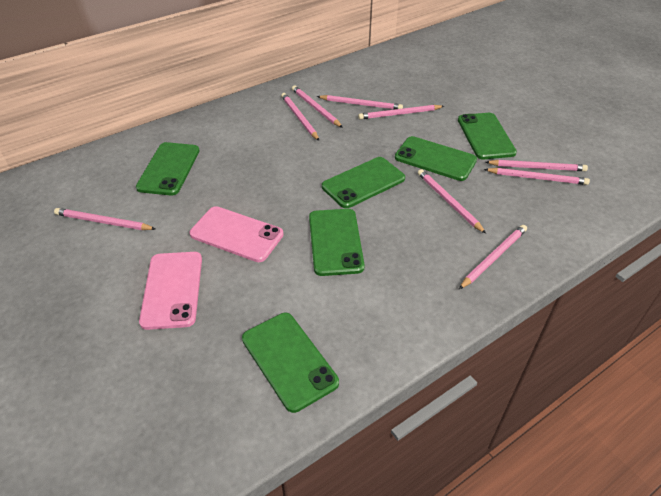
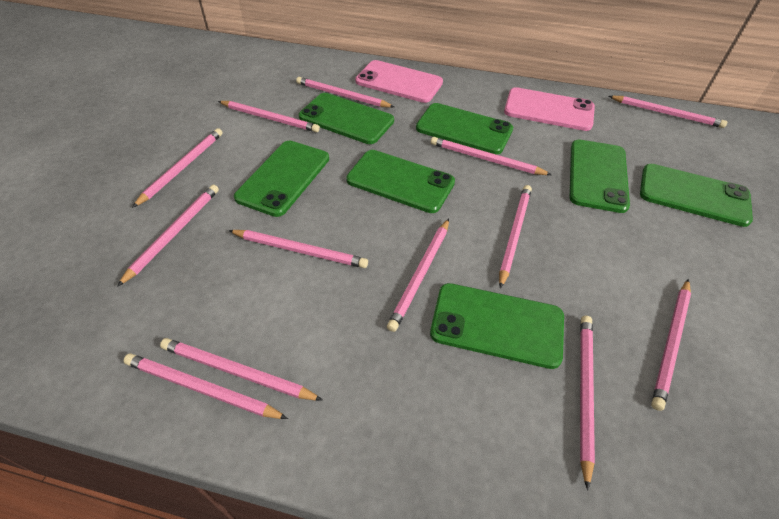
green phone: 6 -> 7
pink pencil: 9 -> 13

